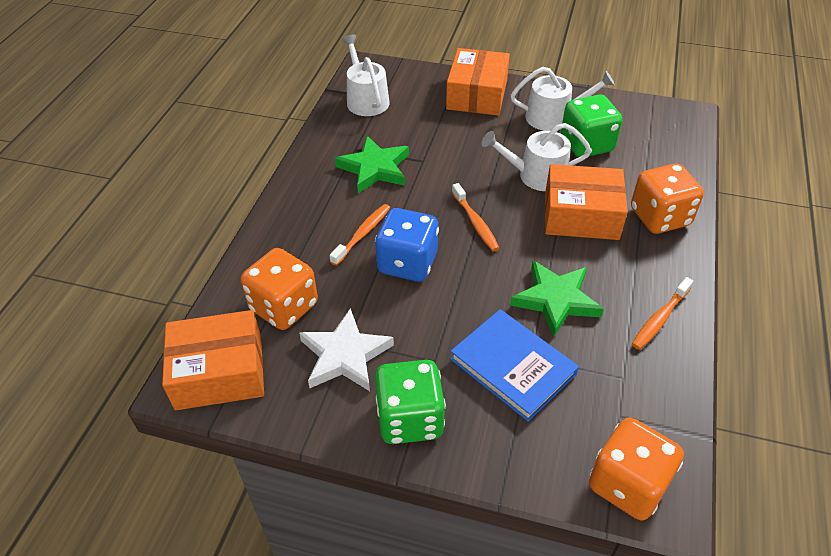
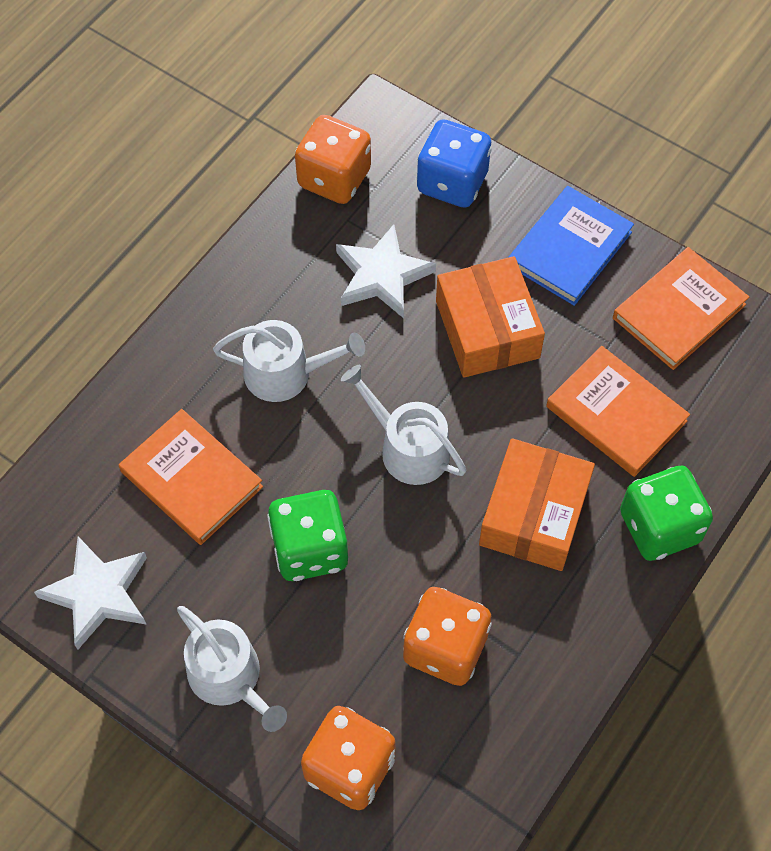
green star: 2 -> 0
orange book: 0 -> 3
orange box: 3 -> 2
orange toothbrush: 3 -> 0
white star: 1 -> 2

